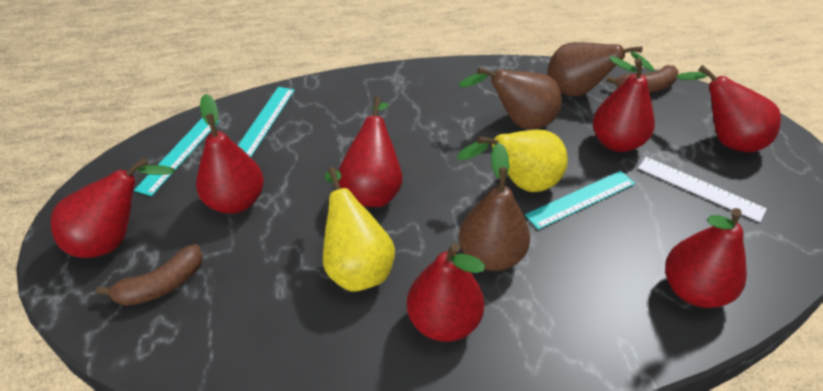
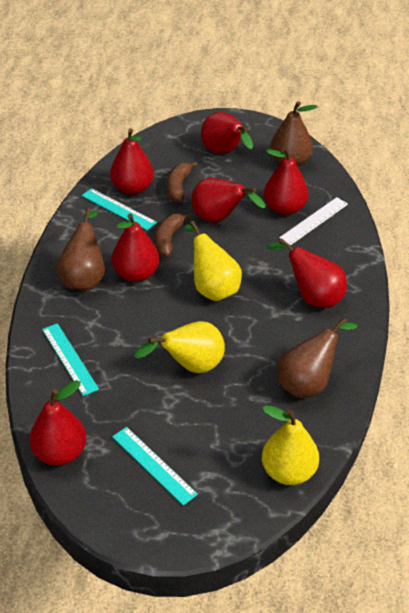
yellow pear: 2 -> 3

